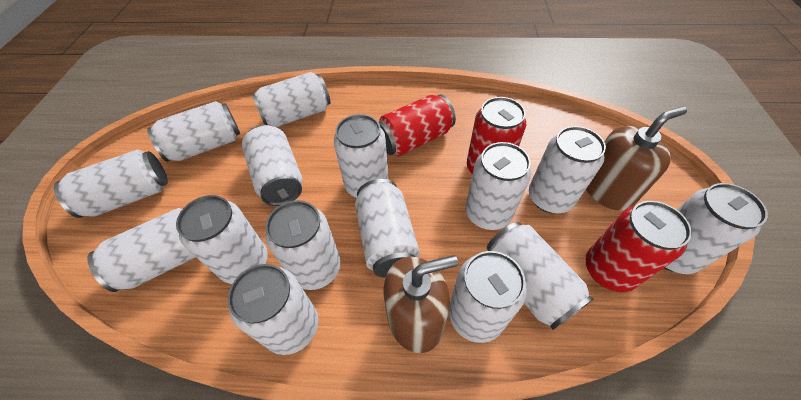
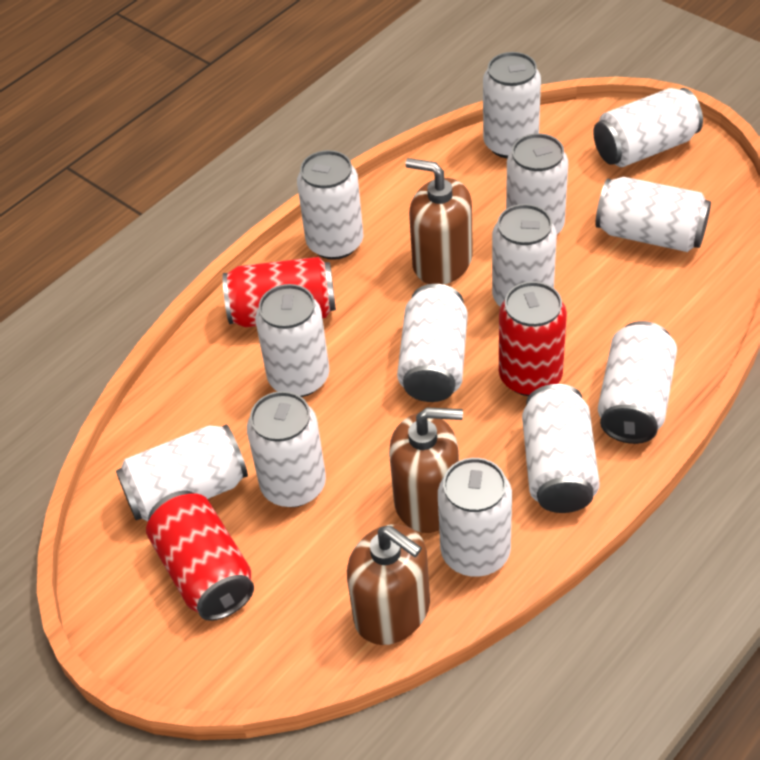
brown soap dispenser: 2 -> 3
white can: 15 -> 13

